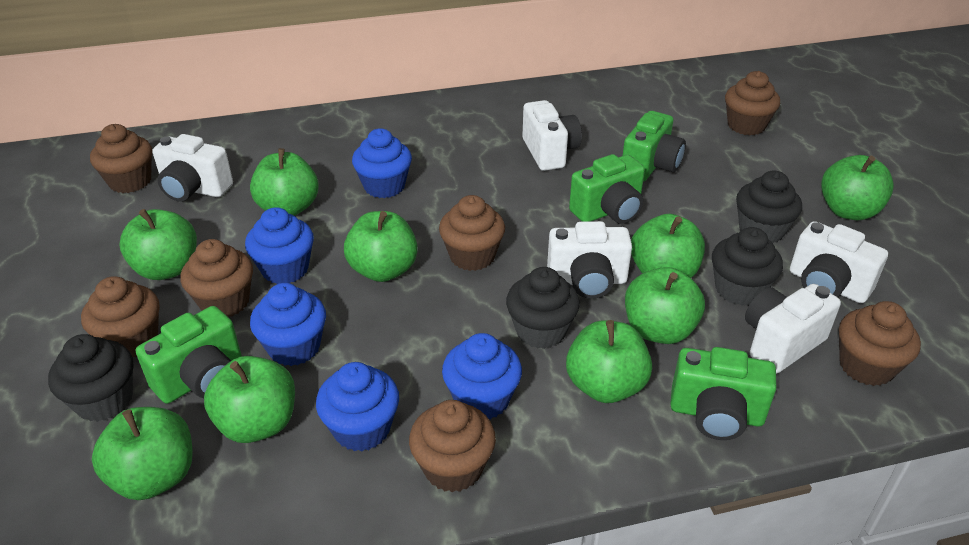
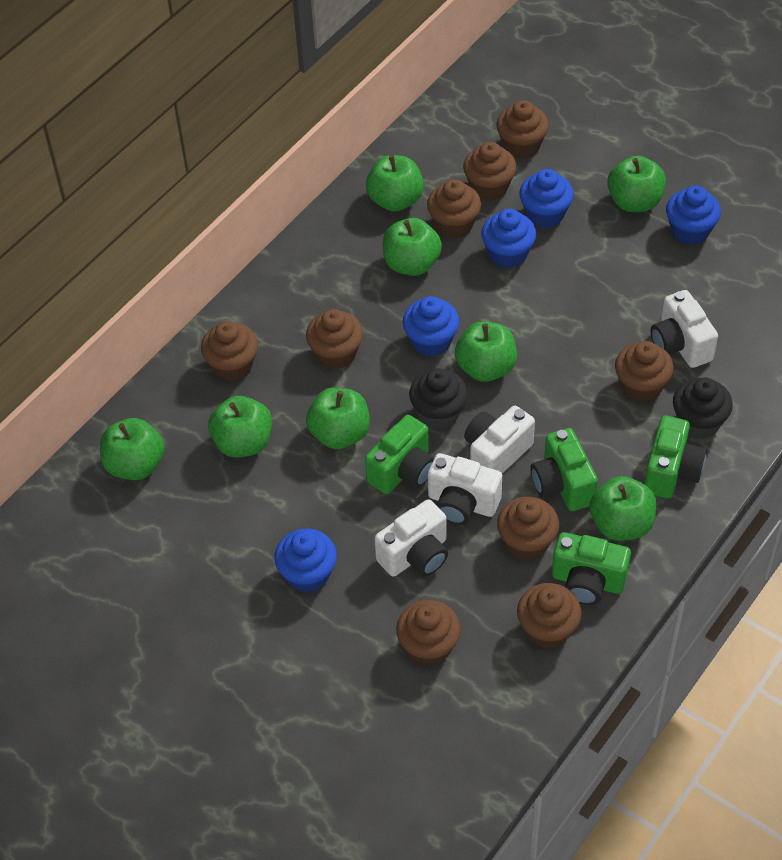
black cupcake: 4 -> 2
brown cupcake: 7 -> 9
green apple: 9 -> 8
white camera: 5 -> 4

